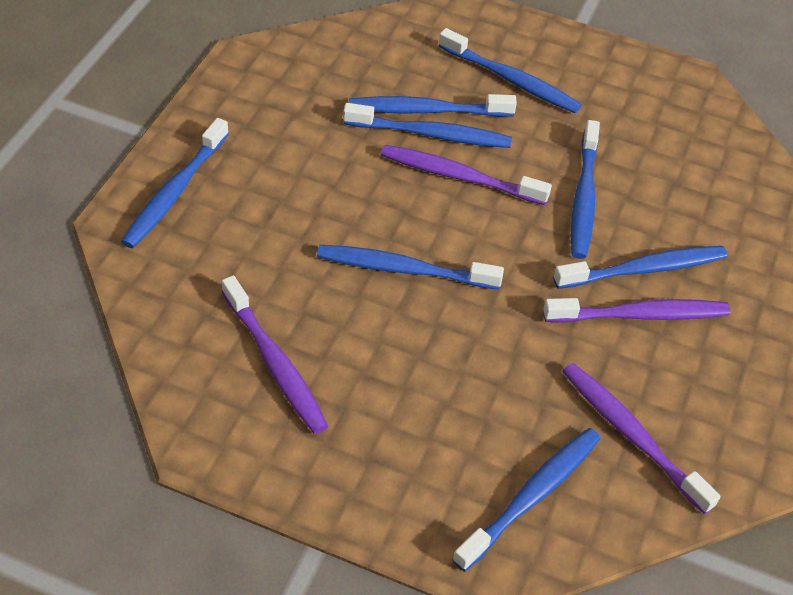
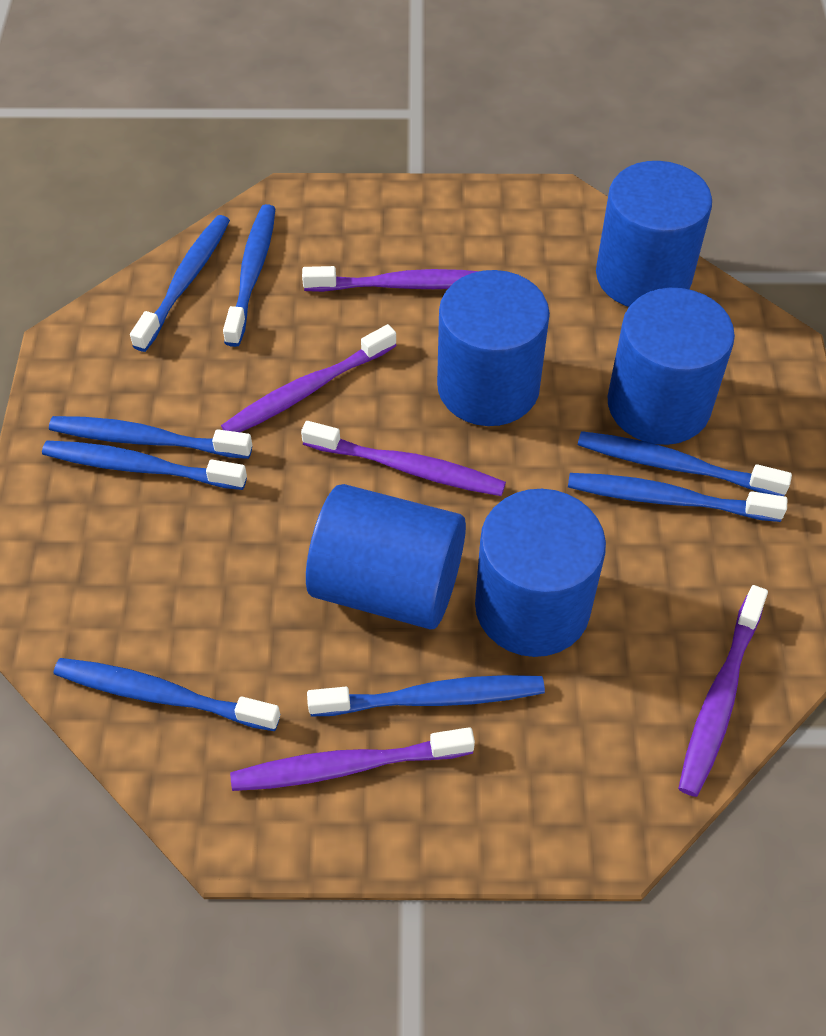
blue cylinder: 0 -> 5
purple toothbrush: 4 -> 5

